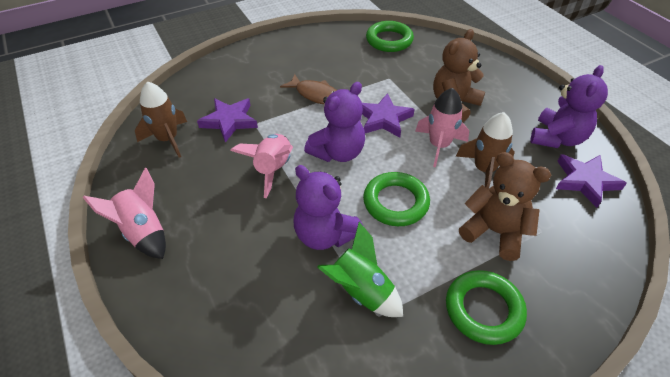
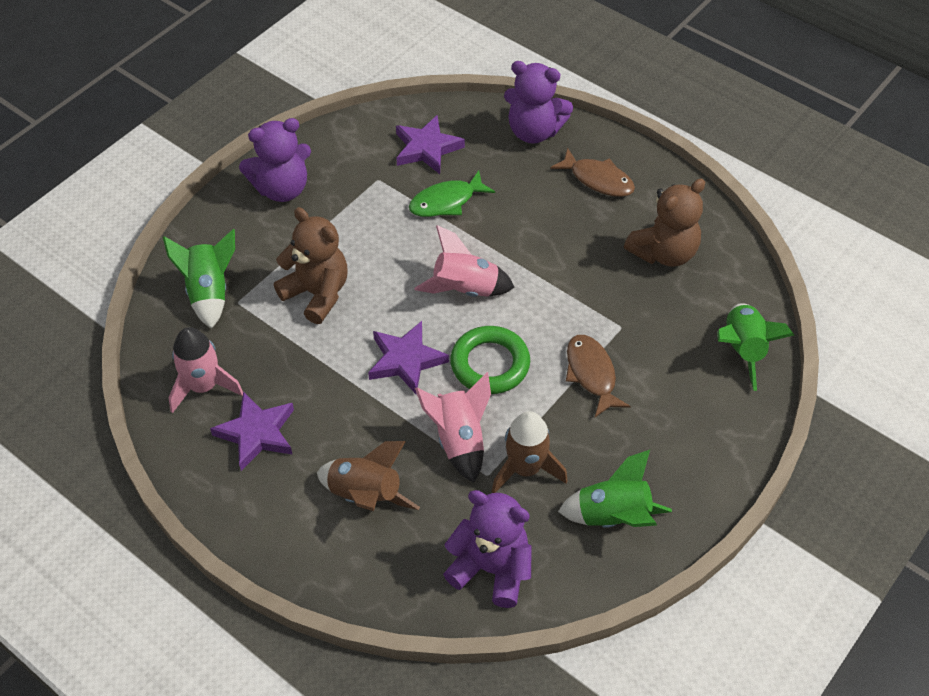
brown fish: 1 -> 2
green fish: 0 -> 1
green ring: 3 -> 1
green rocket: 1 -> 3

